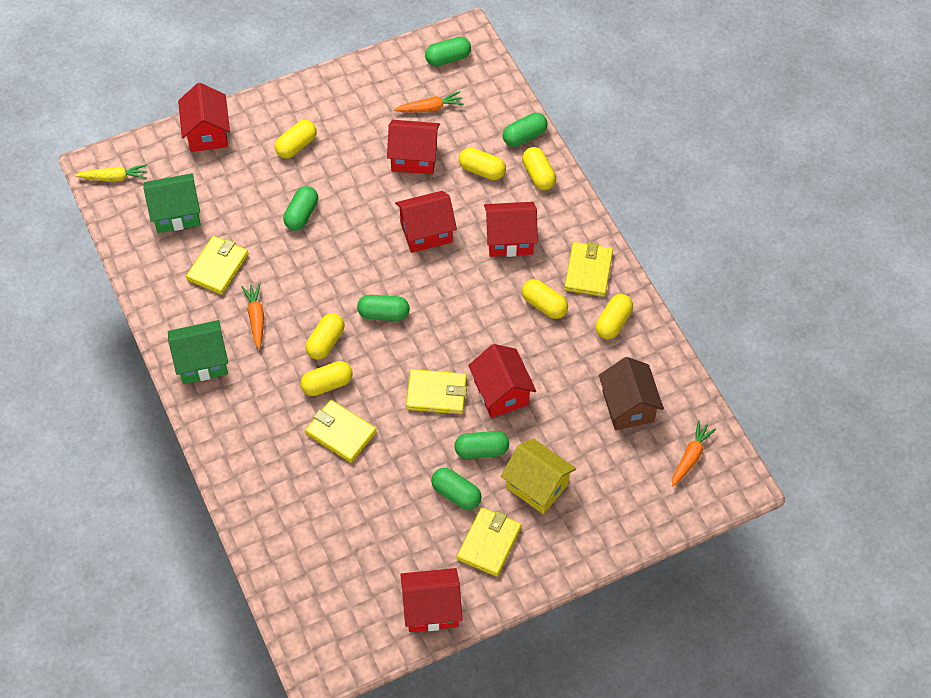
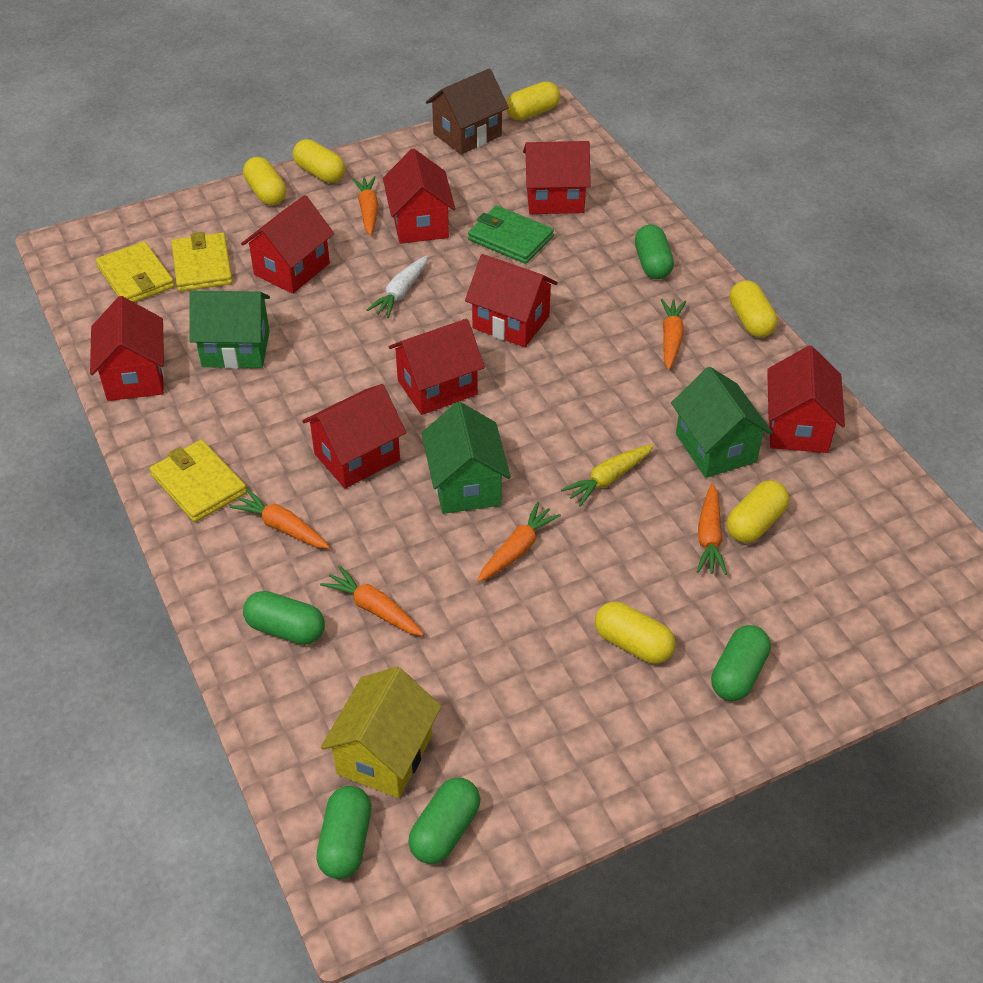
green capsule: 6 -> 5
green house: 2 -> 3
green wallet: 0 -> 1
orange carrot: 3 -> 6
red house: 6 -> 8
white carrot: 0 -> 1
yellow capsule: 7 -> 6
yellow wallet: 5 -> 3

